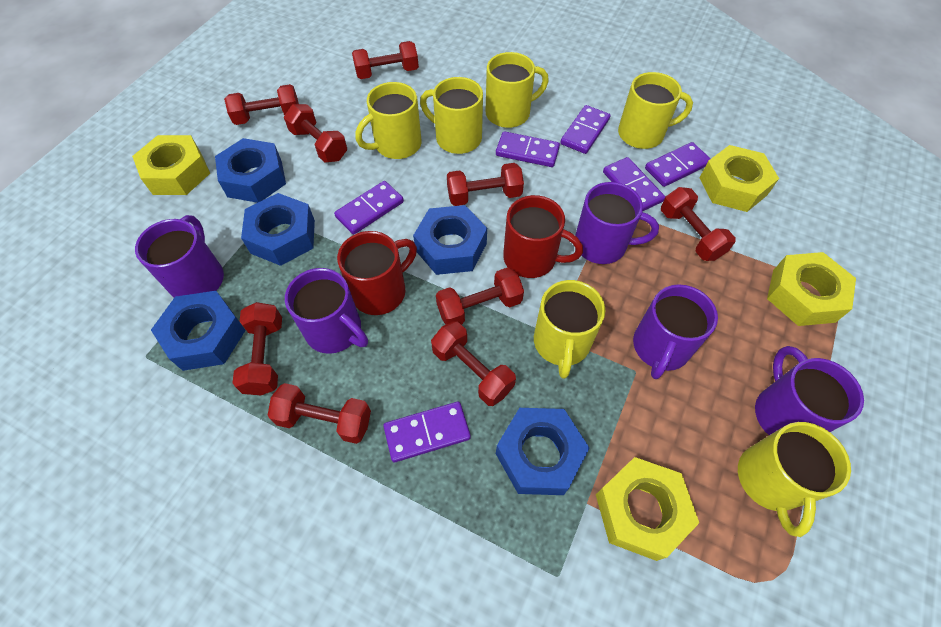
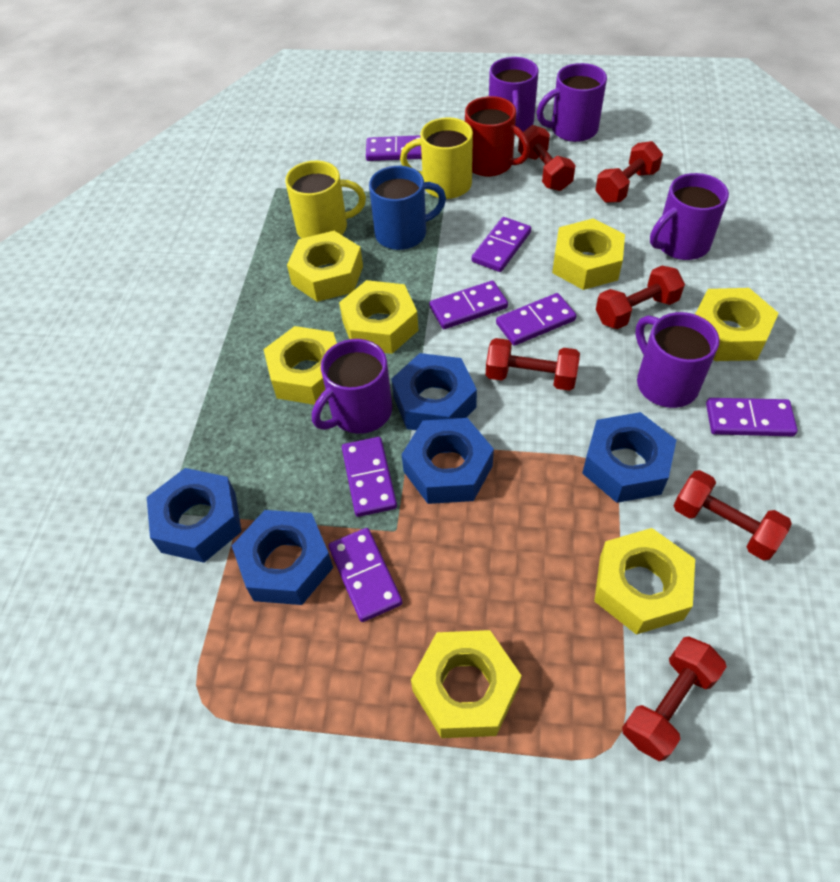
blue mug: 0 -> 1
purple domino: 6 -> 7
red dumbbell: 9 -> 6
red mug: 2 -> 1
yellow mug: 6 -> 2
yellow nut: 4 -> 7

